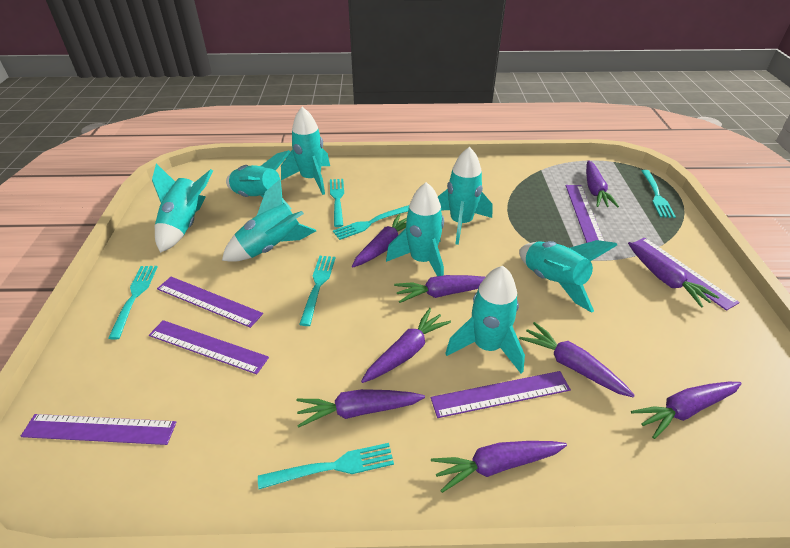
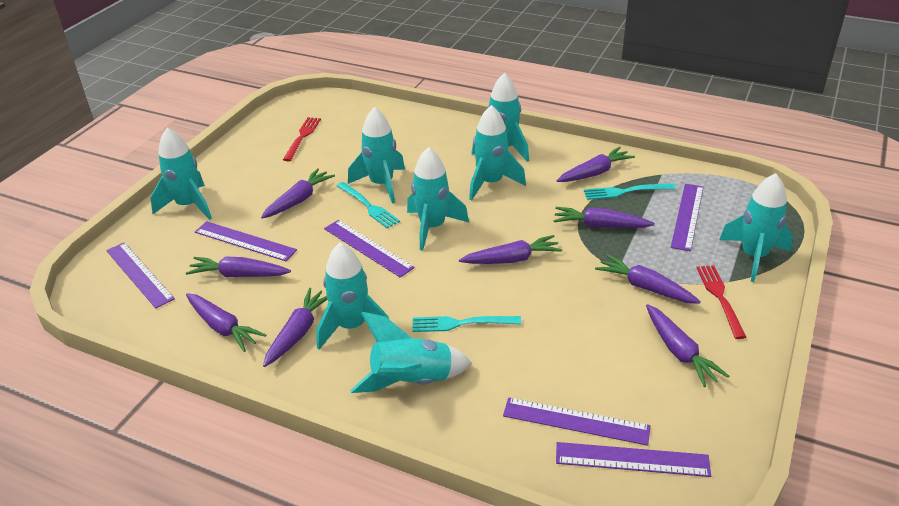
red fork: 0 -> 2
turquoise fork: 6 -> 3

